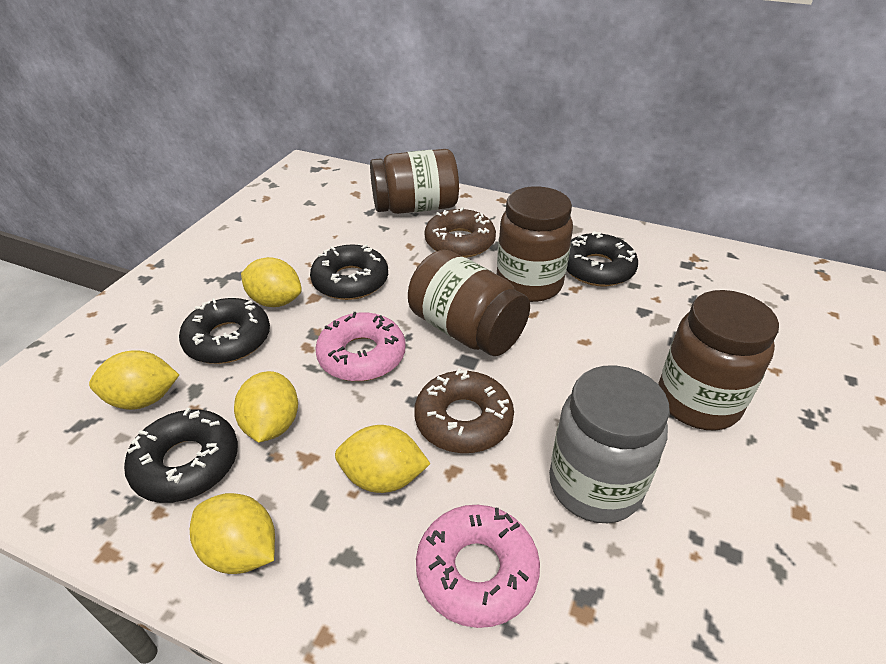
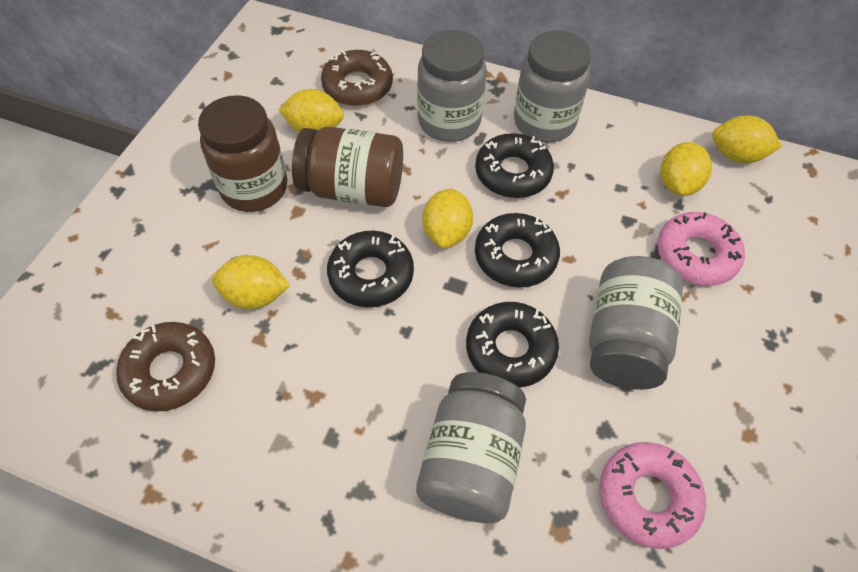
brown jar: 4 -> 2
grey jar: 1 -> 4

